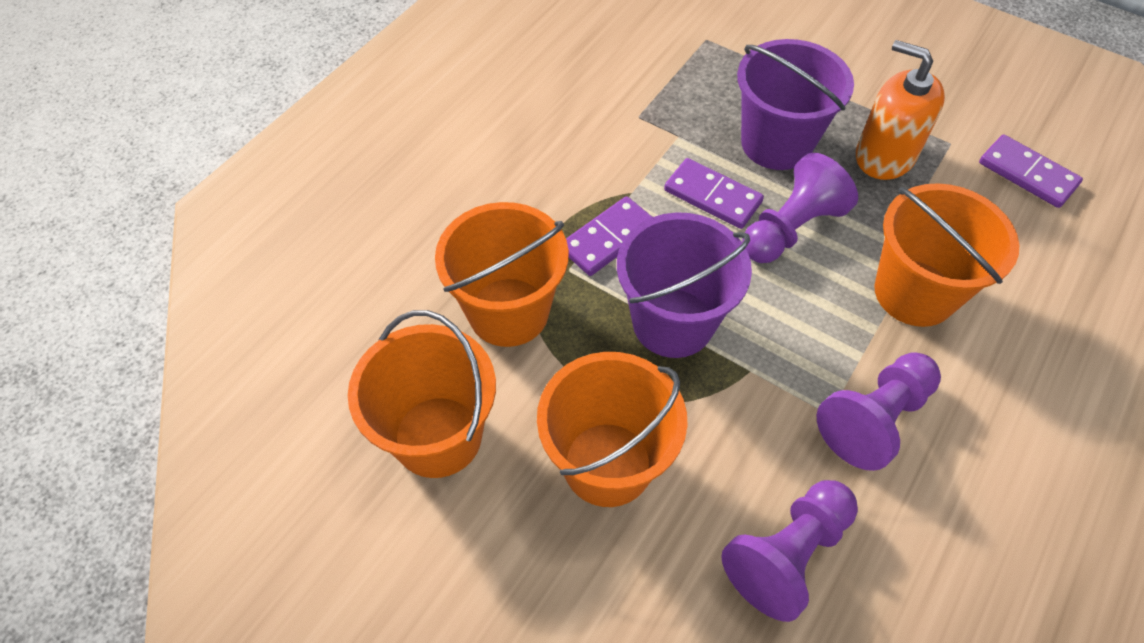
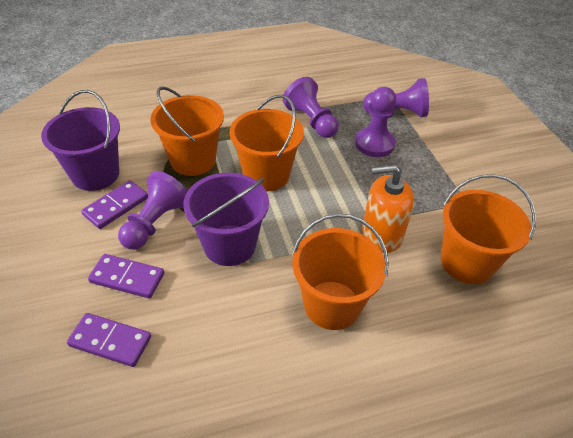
purple pawn: 3 -> 4

